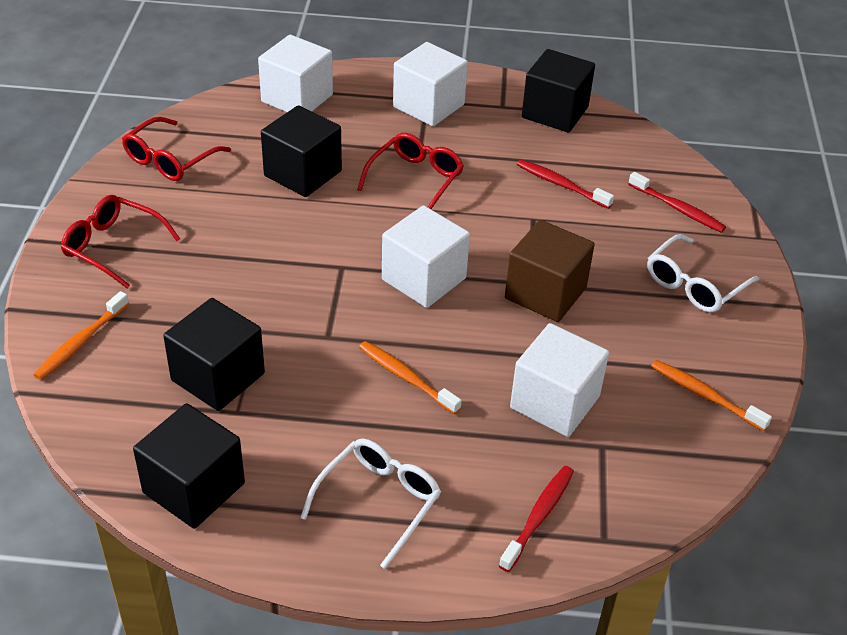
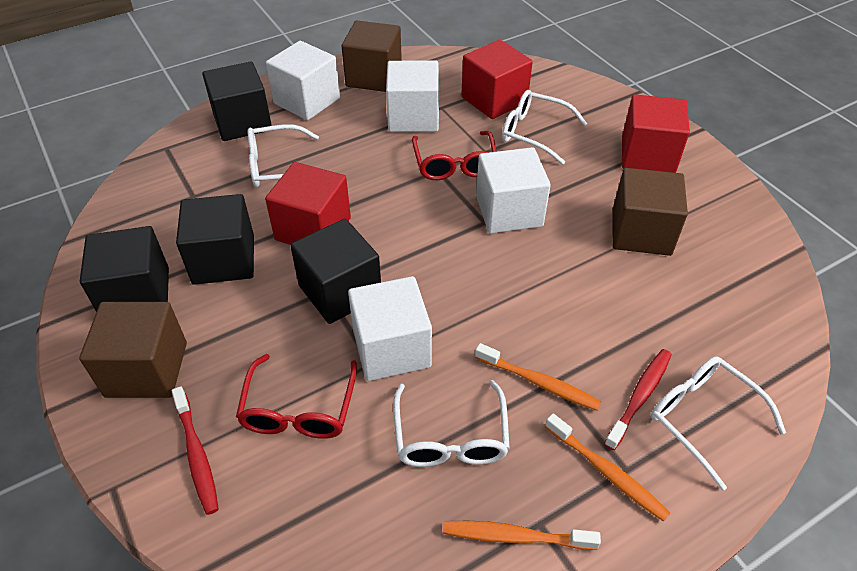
brown cube: 1 -> 3
red cube: 0 -> 3
red glasses: 3 -> 2
red toothbrush: 3 -> 2
white glasses: 2 -> 4

